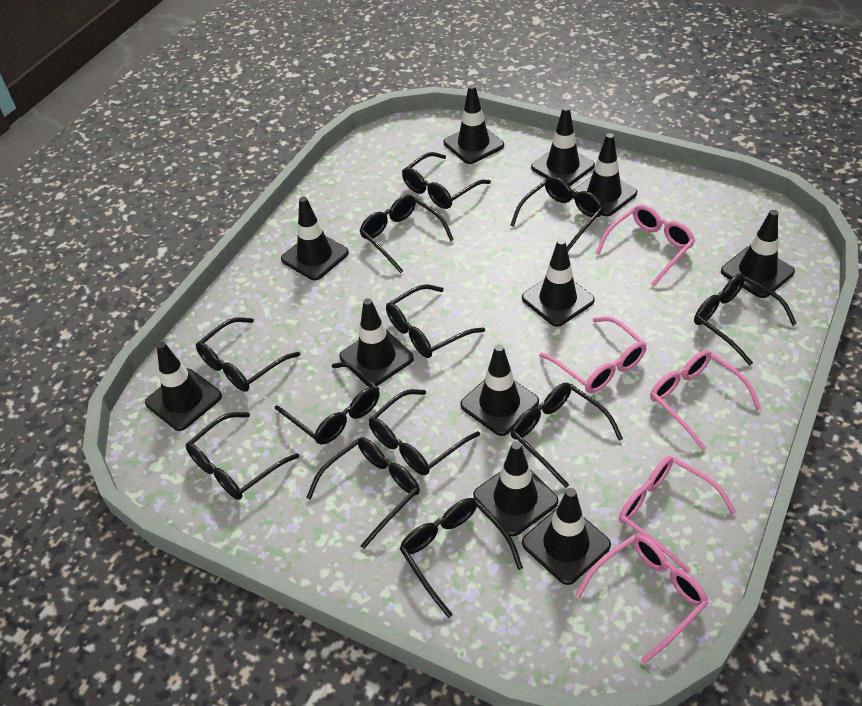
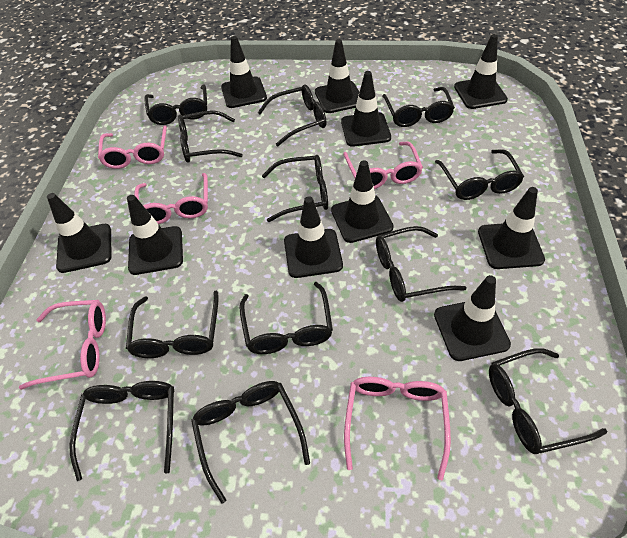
black traffic cone: 11 -> 10

